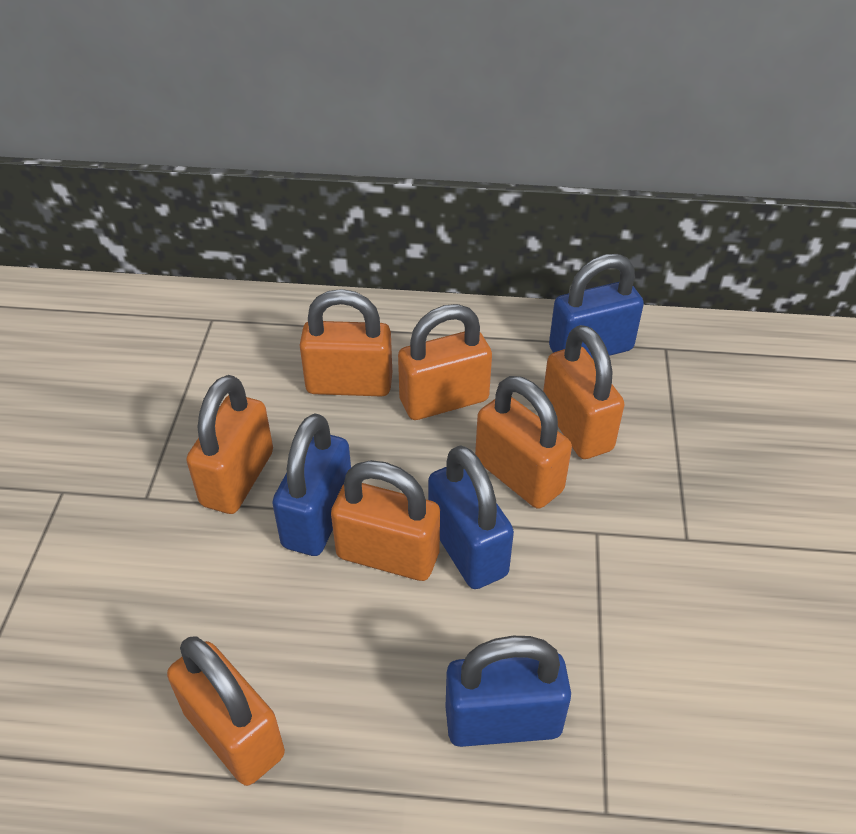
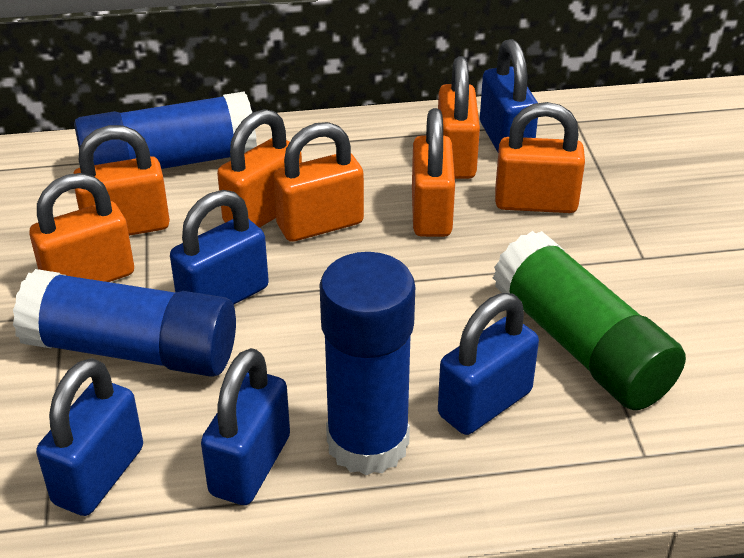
blue glue stick: 0 -> 3
blue padlock: 4 -> 5
green glue stick: 0 -> 1

